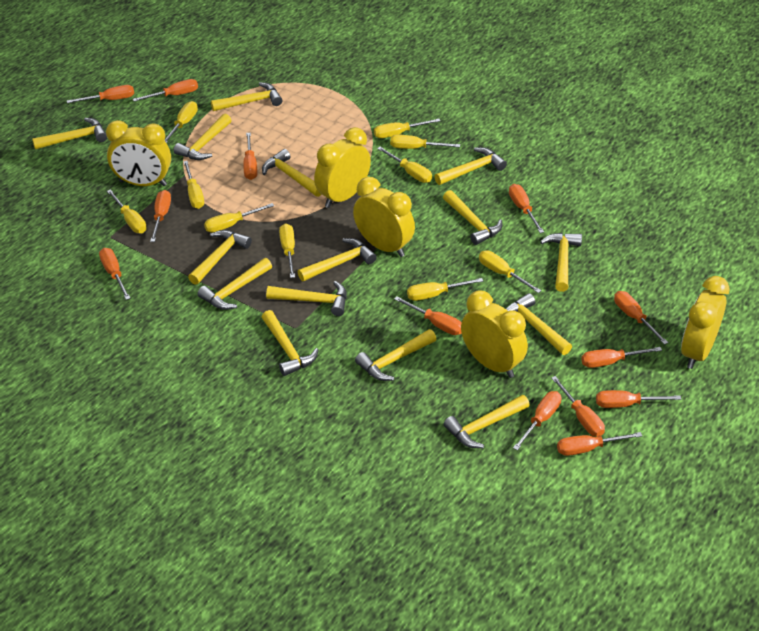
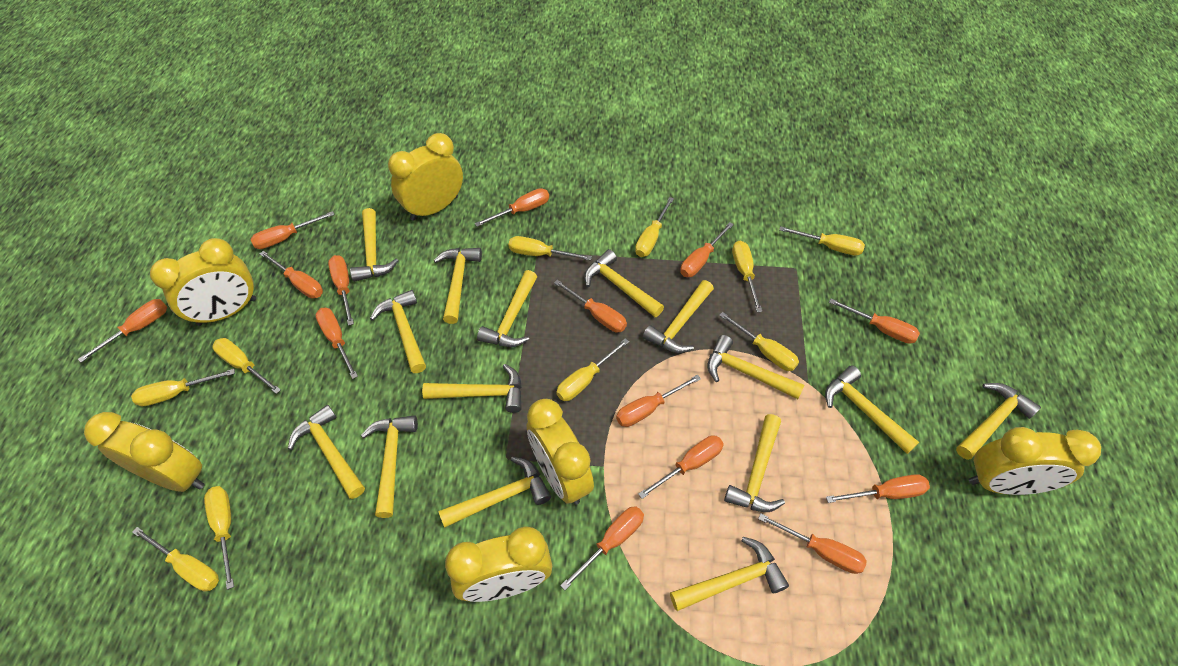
orange screwdriver: 13 -> 14
yellow clock: 5 -> 6

